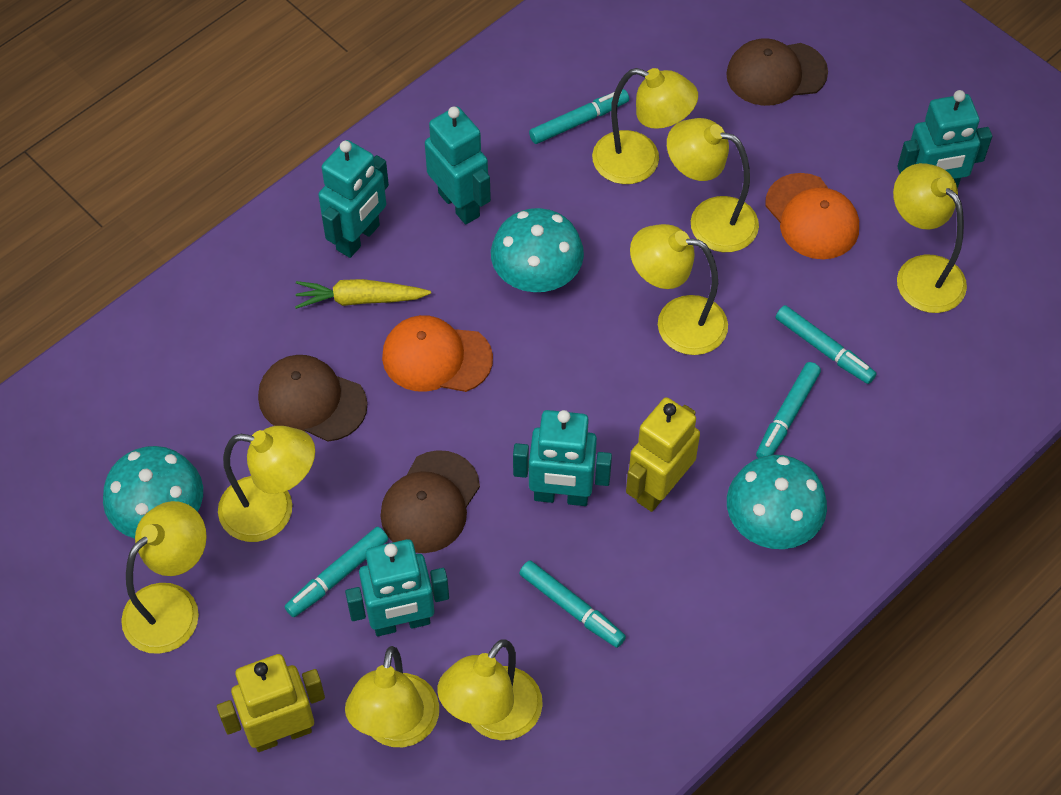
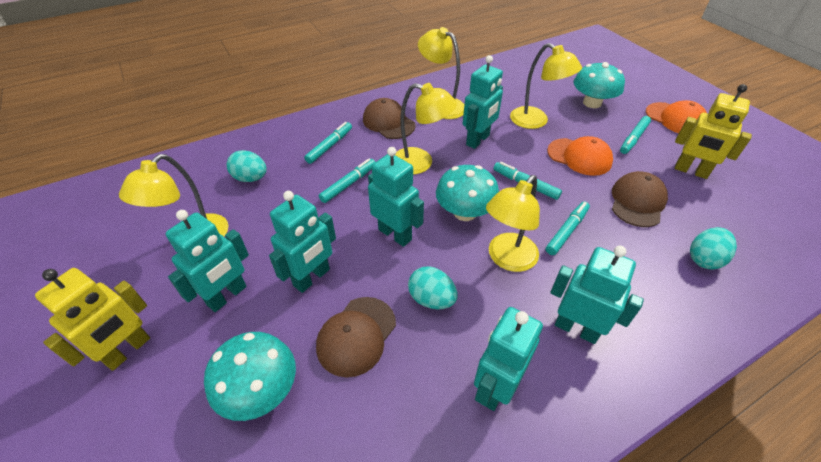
turquoise egg: 0 -> 3
turquoise robot: 5 -> 6
yellow carrot: 1 -> 0
yellow lamp: 8 -> 5

